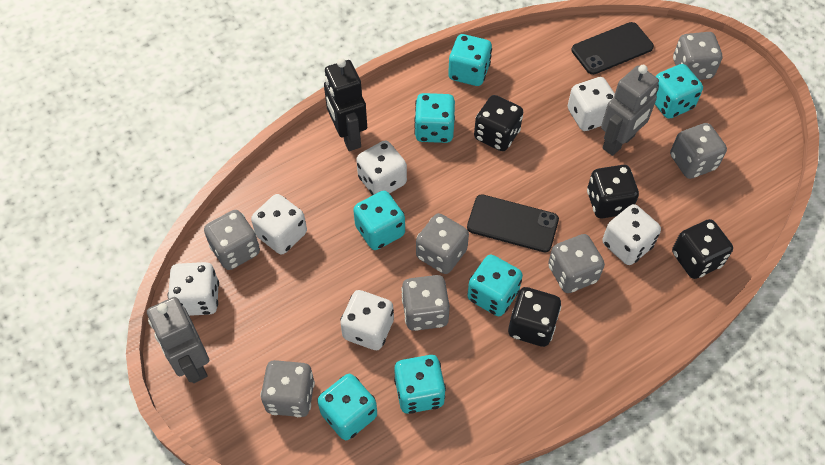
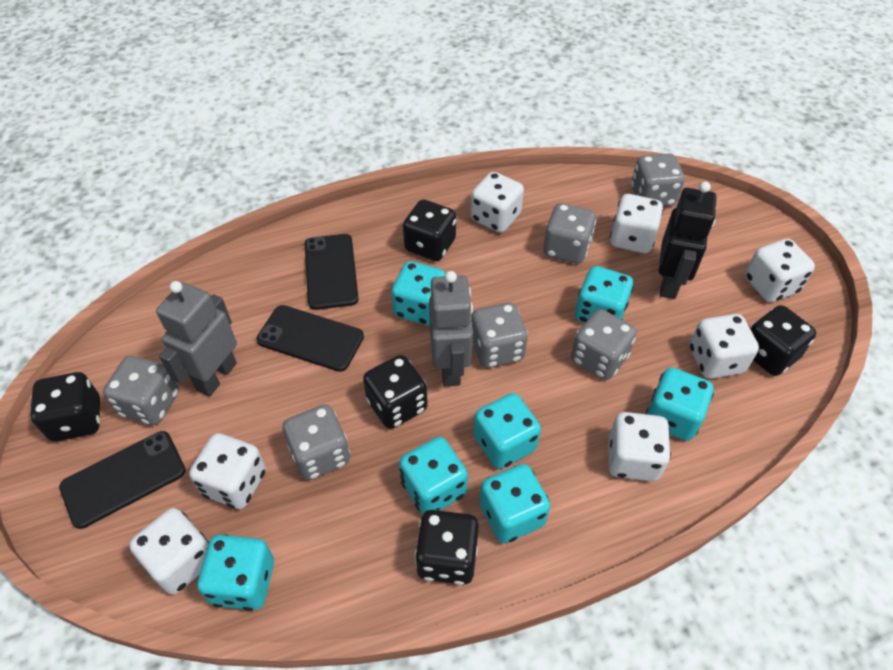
black dice: 4 -> 5
black phone: 2 -> 3
grey dice: 7 -> 6
white dice: 6 -> 7

